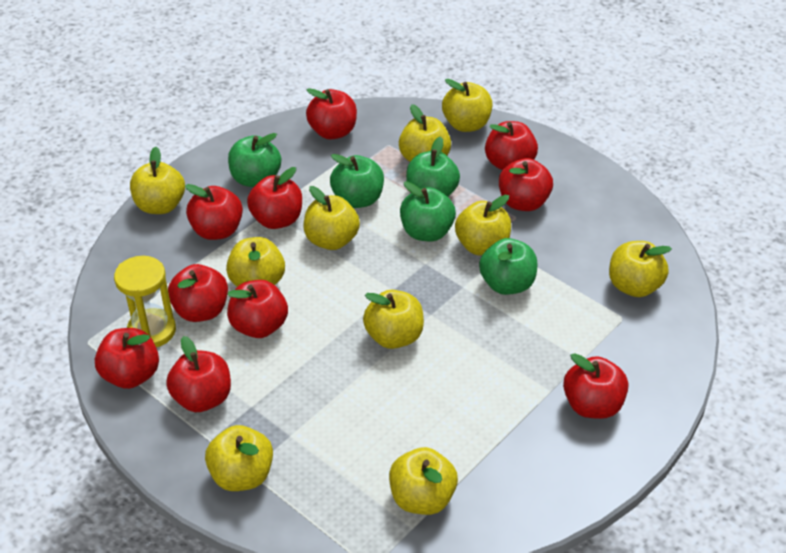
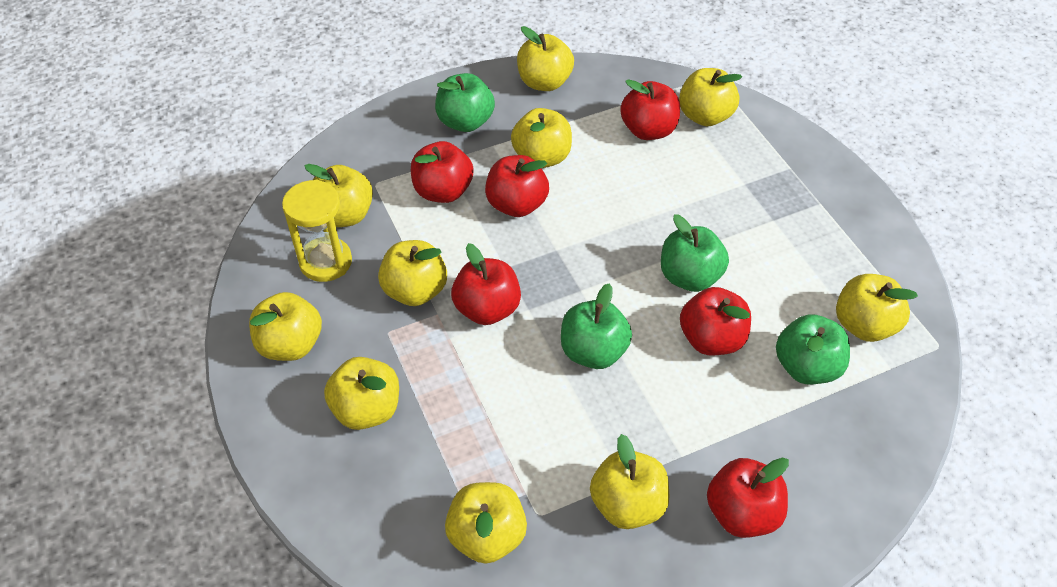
green apple: 5 -> 4
red apple: 10 -> 6

